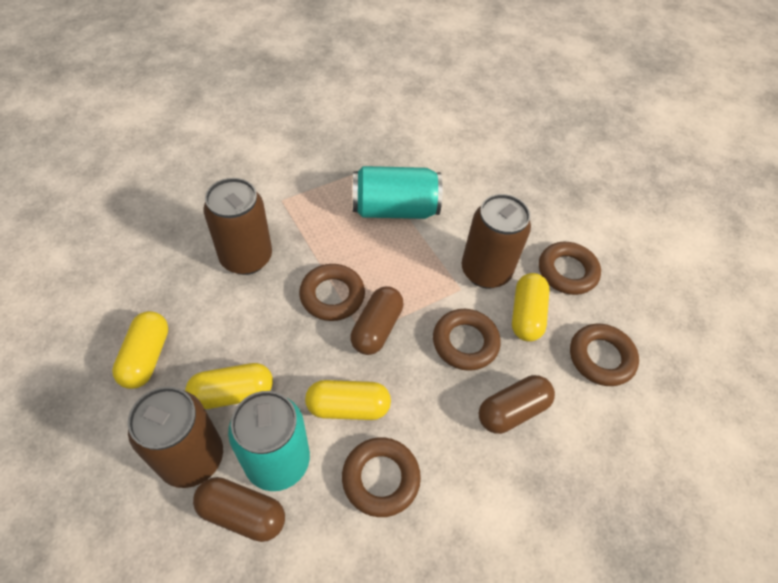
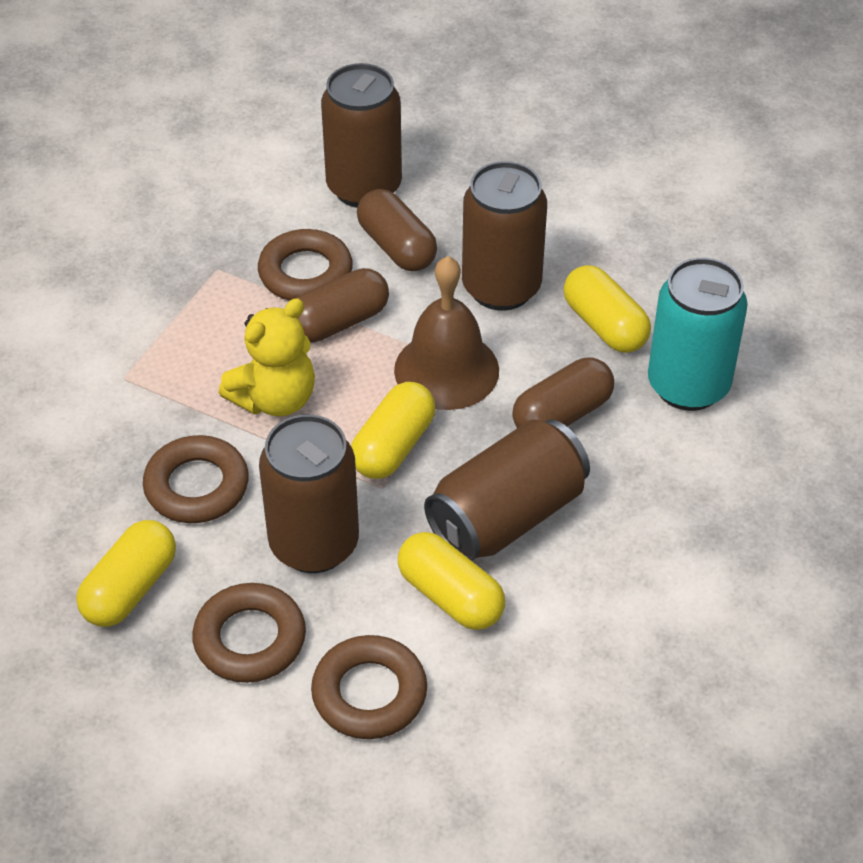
brown bell: 0 -> 1
brown can: 3 -> 4
brown ring: 5 -> 4
turquoise can: 2 -> 1
yellow teddy bear: 0 -> 1

